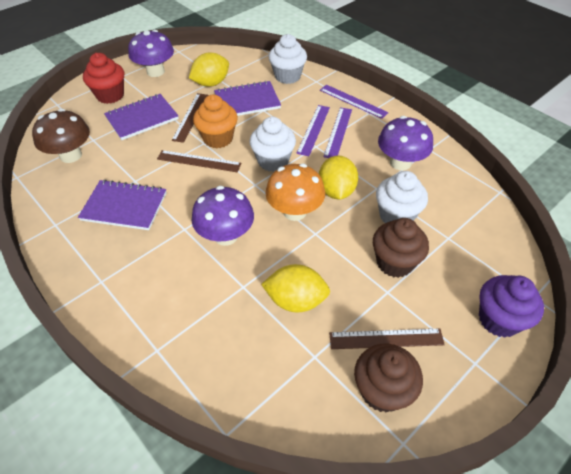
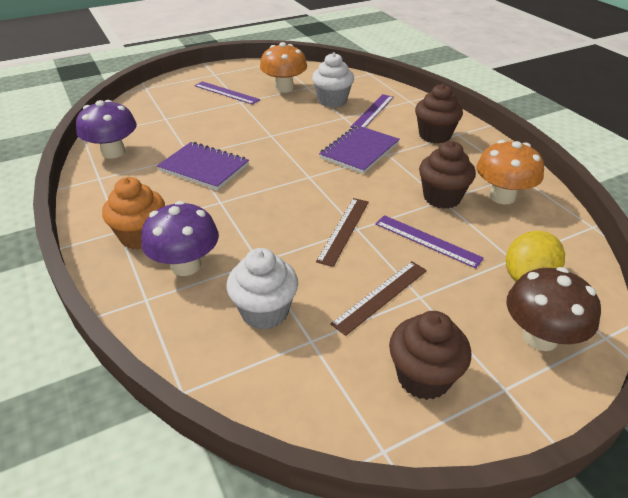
brown cupcake: 2 -> 3
brown ruler: 3 -> 2
orange mushroom: 1 -> 2
purple cupcake: 1 -> 0
purple mushroom: 3 -> 2
purple notebook: 3 -> 2
red cupcake: 1 -> 0
white cupcake: 3 -> 2
yellow lemon: 3 -> 1

